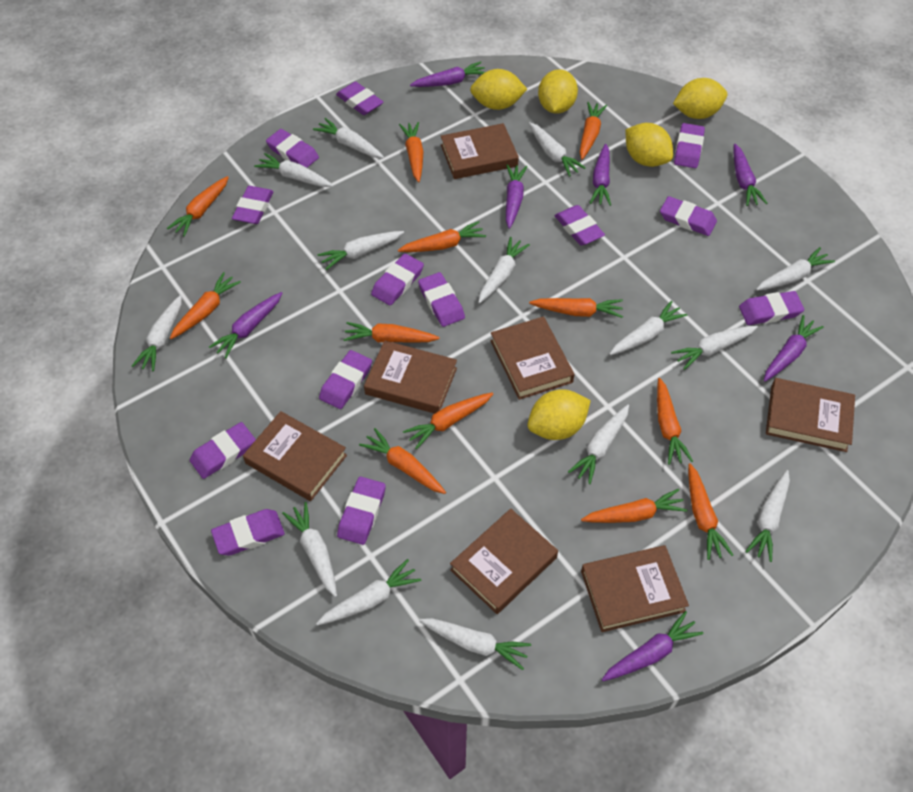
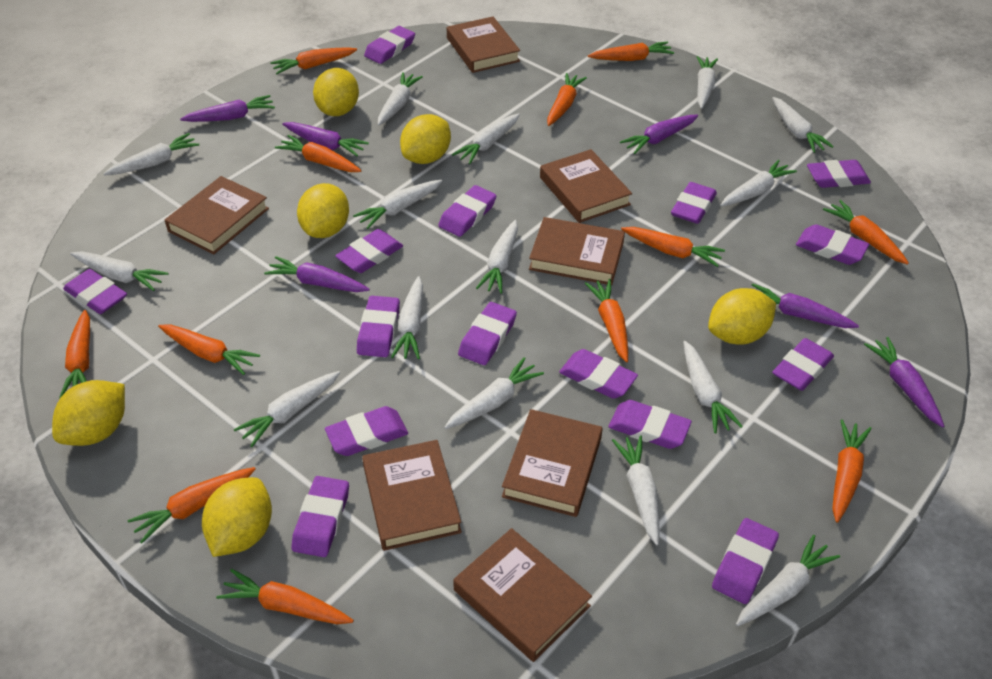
purple carrot: 7 -> 6
purple eraser: 13 -> 15
white carrot: 14 -> 15
yellow lemon: 5 -> 6

